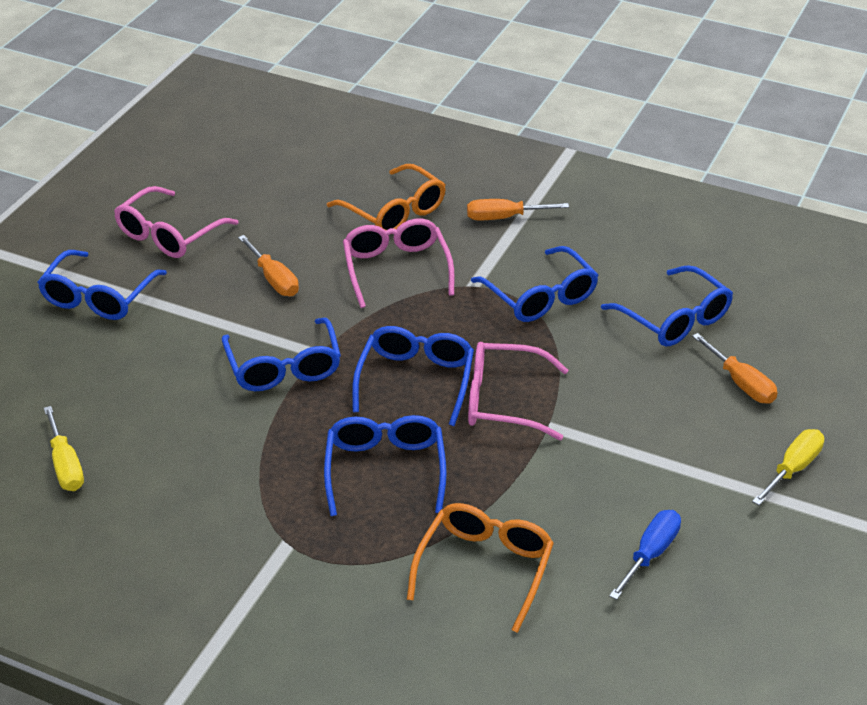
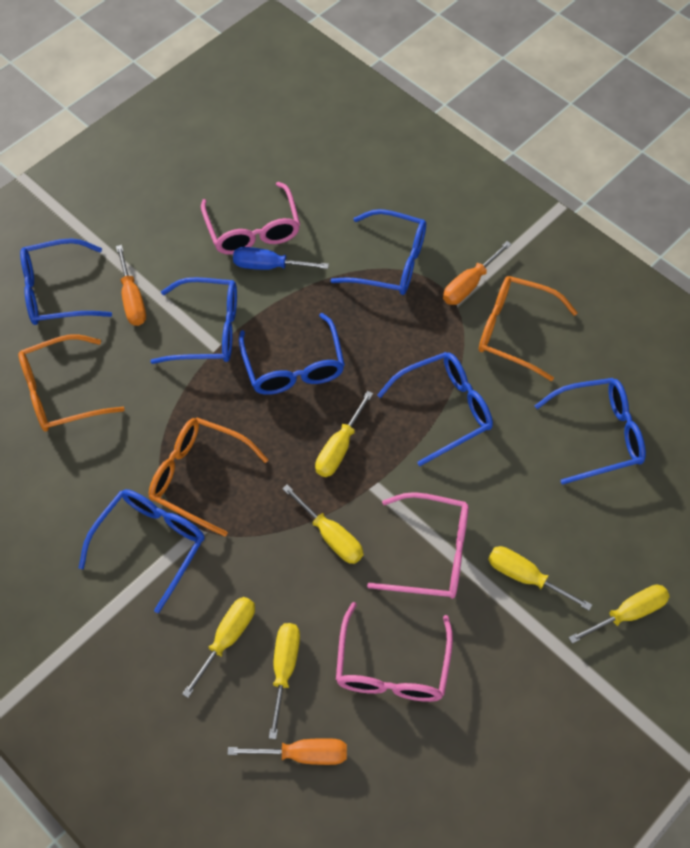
blue glasses: 6 -> 7
orange glasses: 2 -> 3
yellow screwdriver: 2 -> 6

